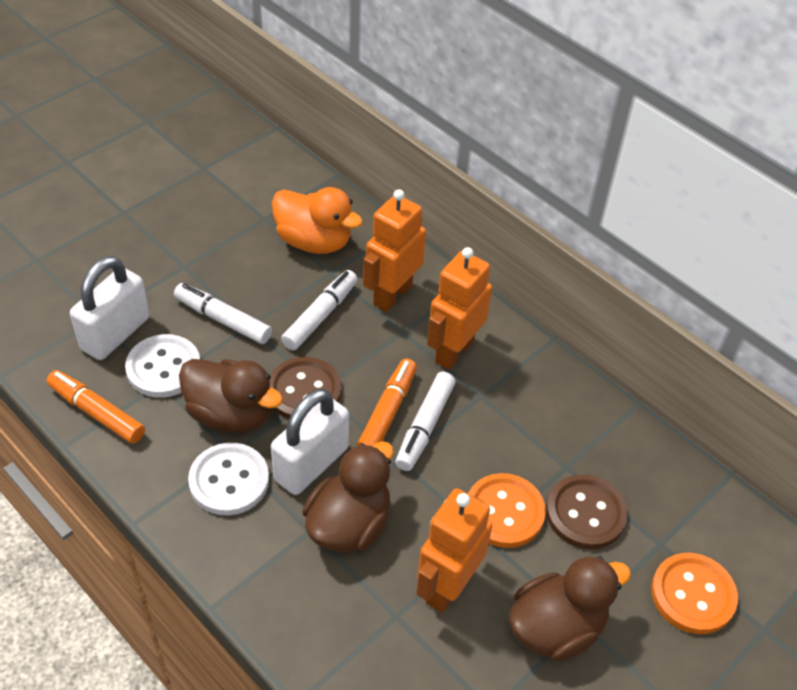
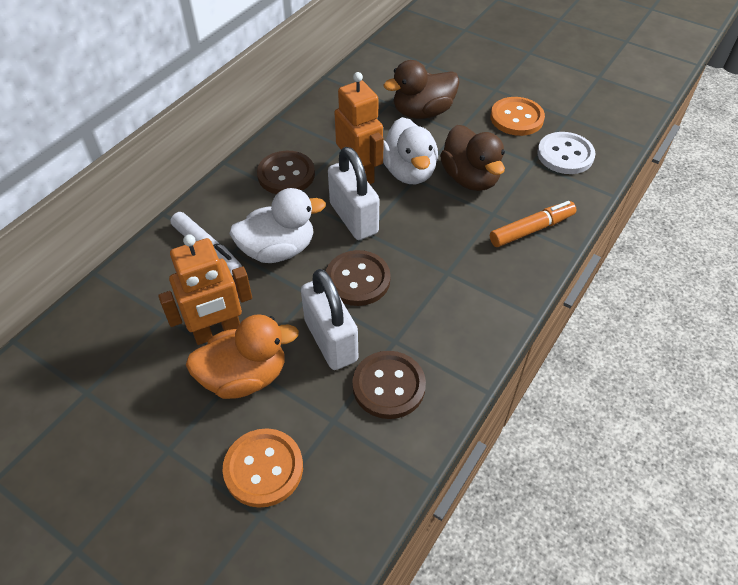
brown button: 2 -> 3
brown duck: 3 -> 2
orange marker: 2 -> 1
orange robot: 3 -> 2
white button: 2 -> 1
white duck: 0 -> 2
white marker: 3 -> 1

